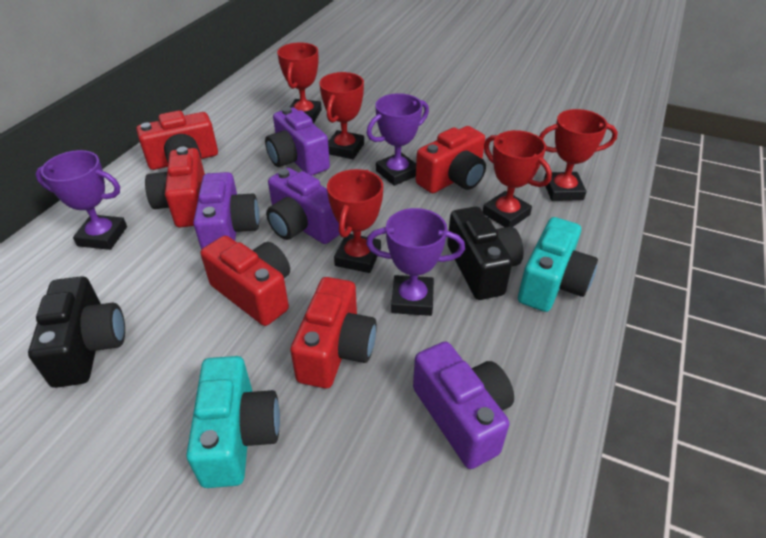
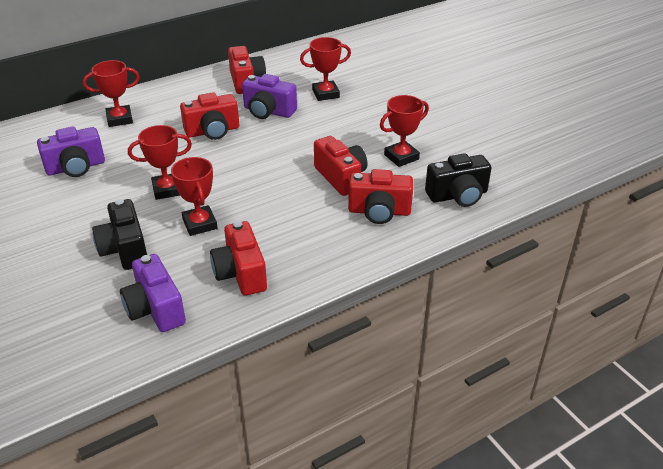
purple camera: 4 -> 3
purple trophy: 3 -> 0
turquoise camera: 2 -> 0

